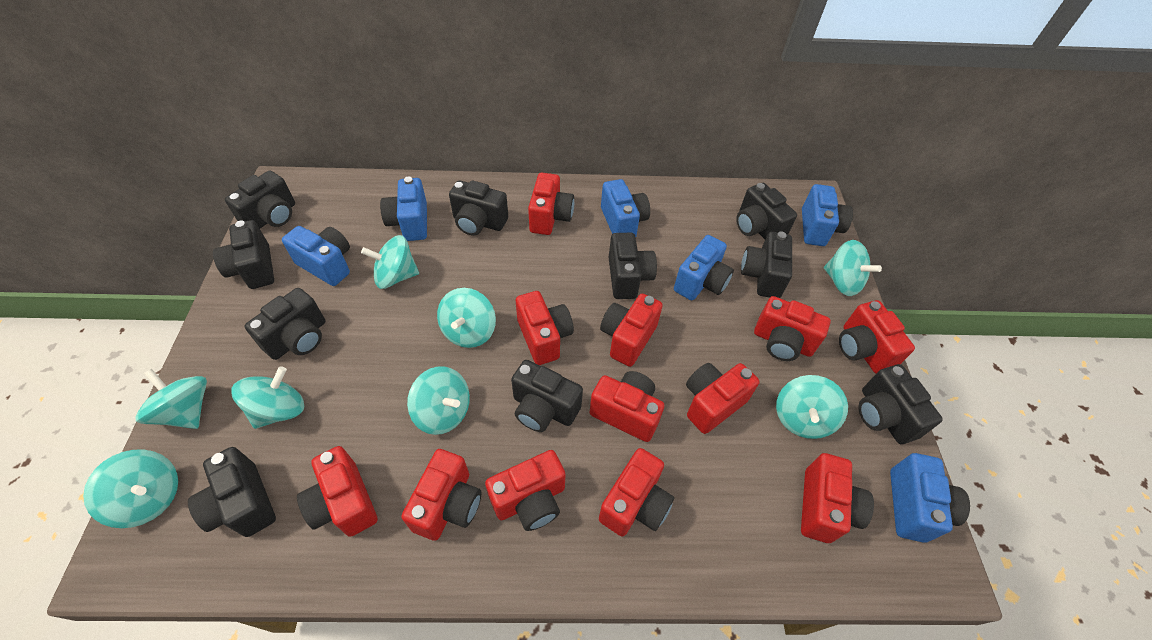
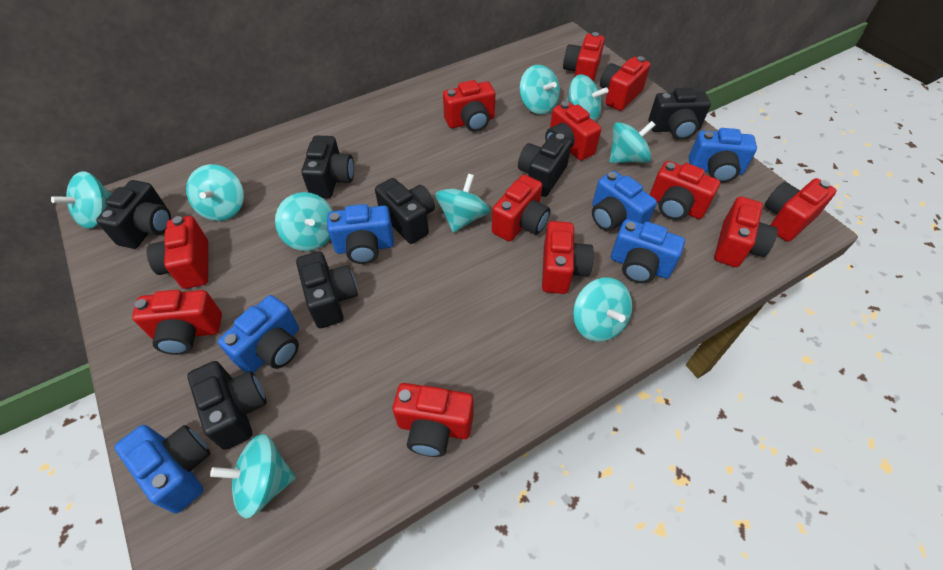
black camera: 10 -> 7
turquoise spinning top: 8 -> 9

